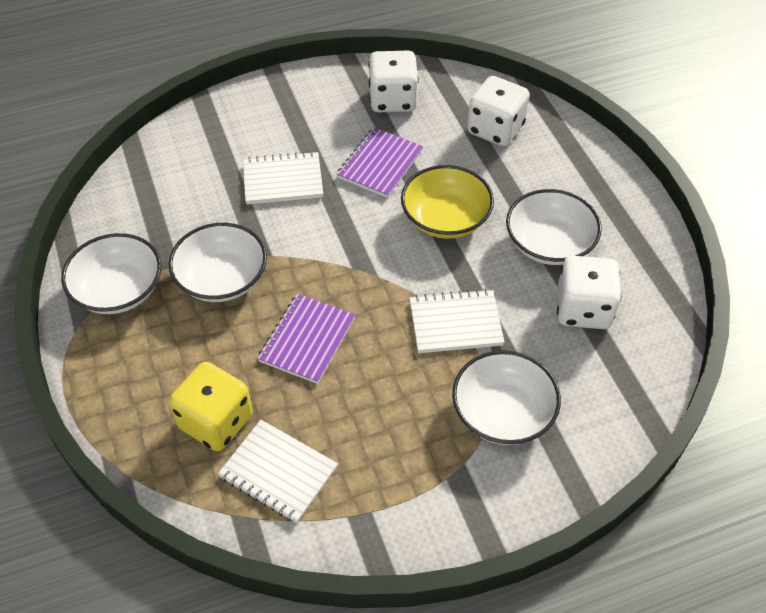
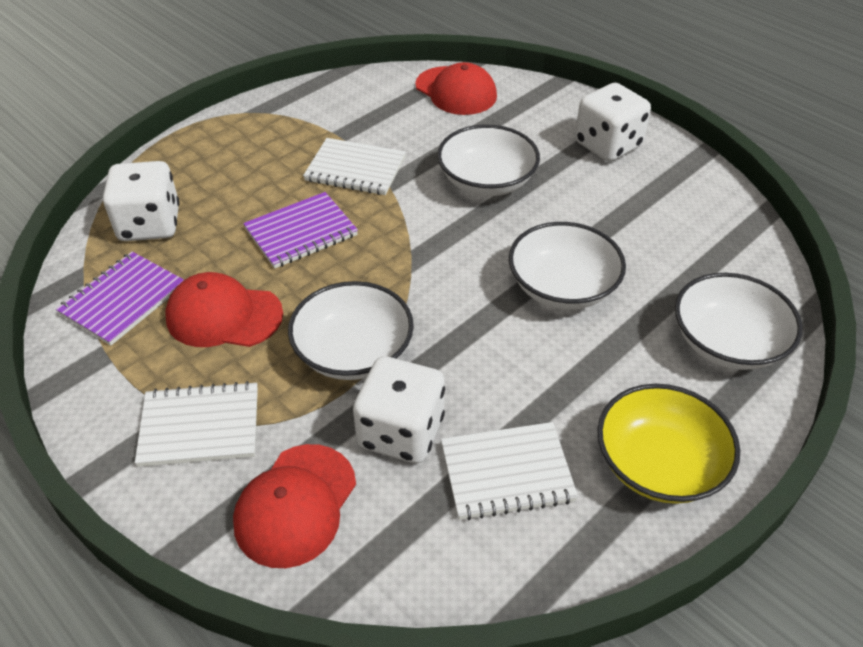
red cap: 0 -> 3
yellow dice: 1 -> 0

